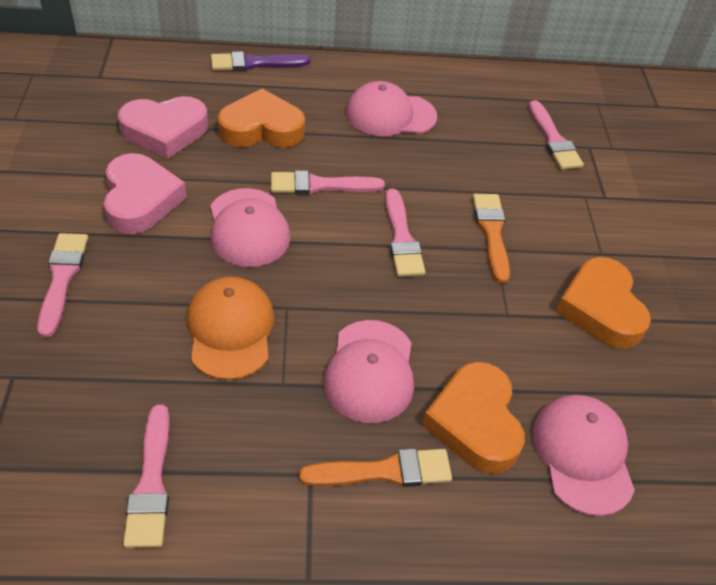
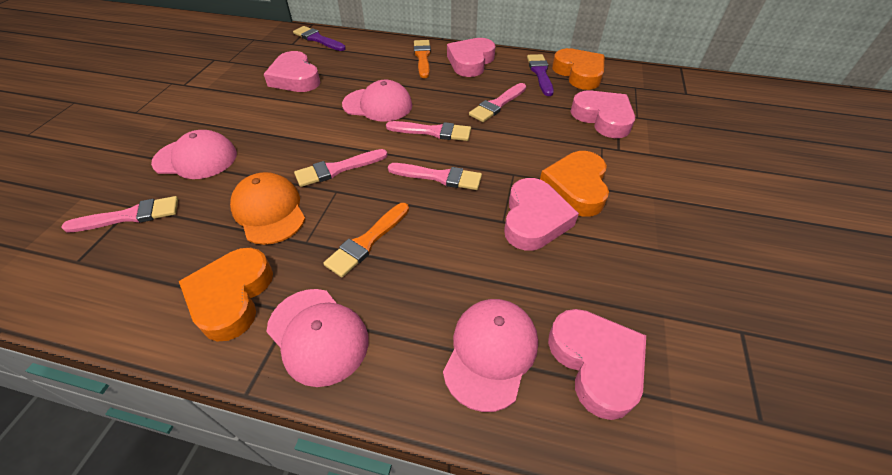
pink heart: 2 -> 5
purple brush: 1 -> 2

